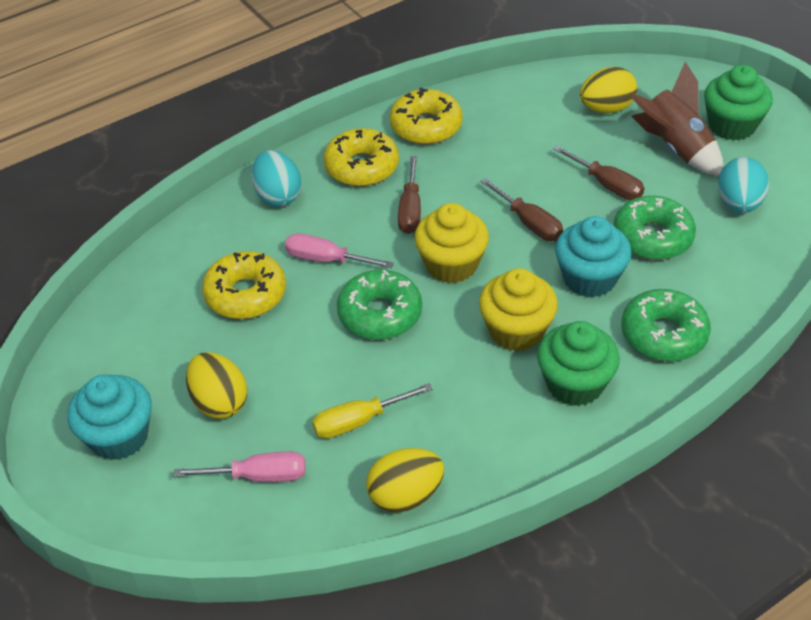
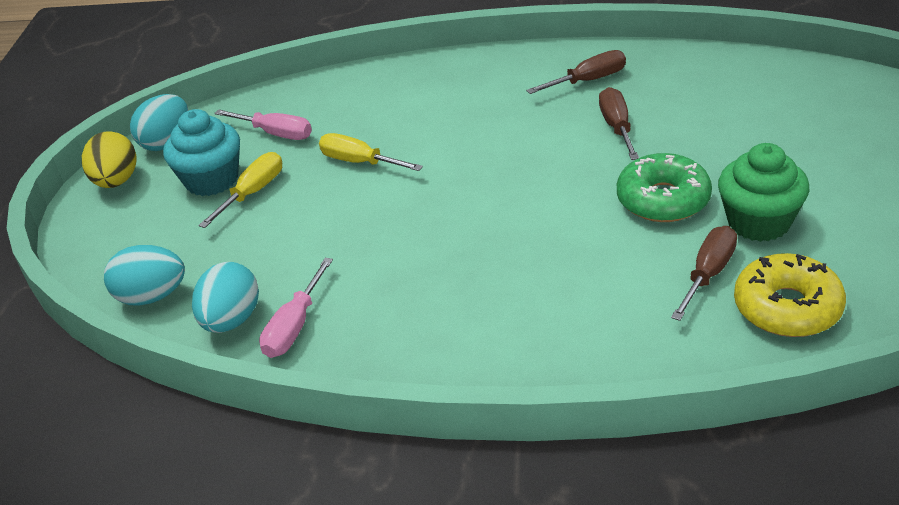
brown rocket: 1 -> 0
green cupcake: 2 -> 1
green donut: 3 -> 1
turquoise cupcake: 2 -> 1
turquoise egg: 2 -> 3
yellow cupcake: 2 -> 0
yellow donut: 3 -> 1
yellow egg: 3 -> 1
yellow screwdriver: 1 -> 2

